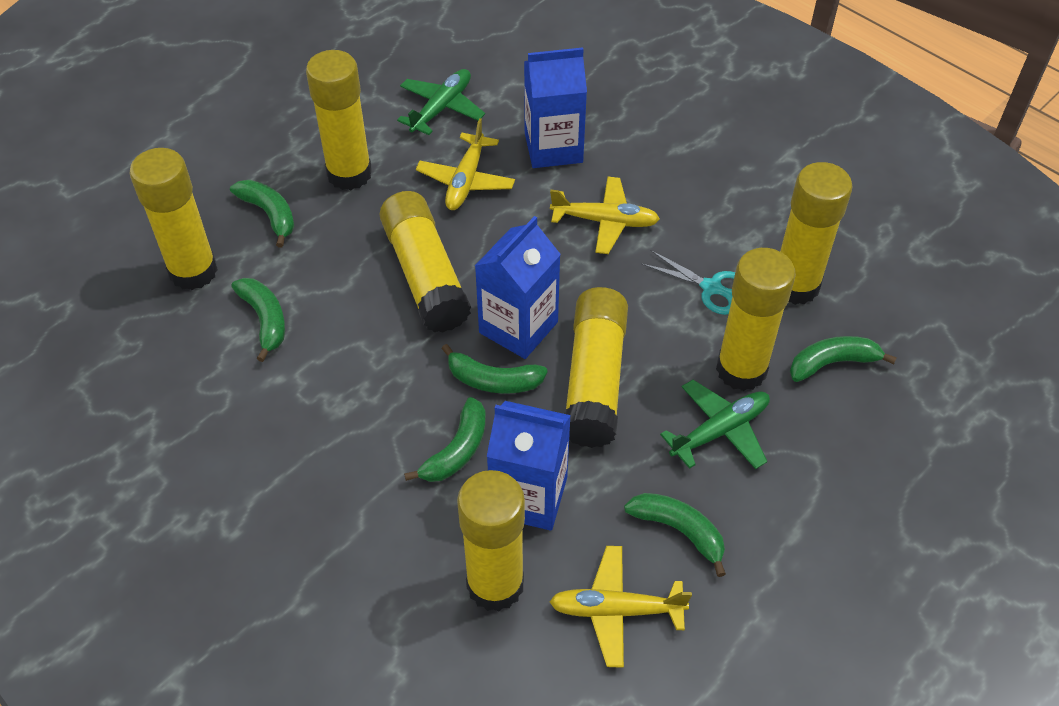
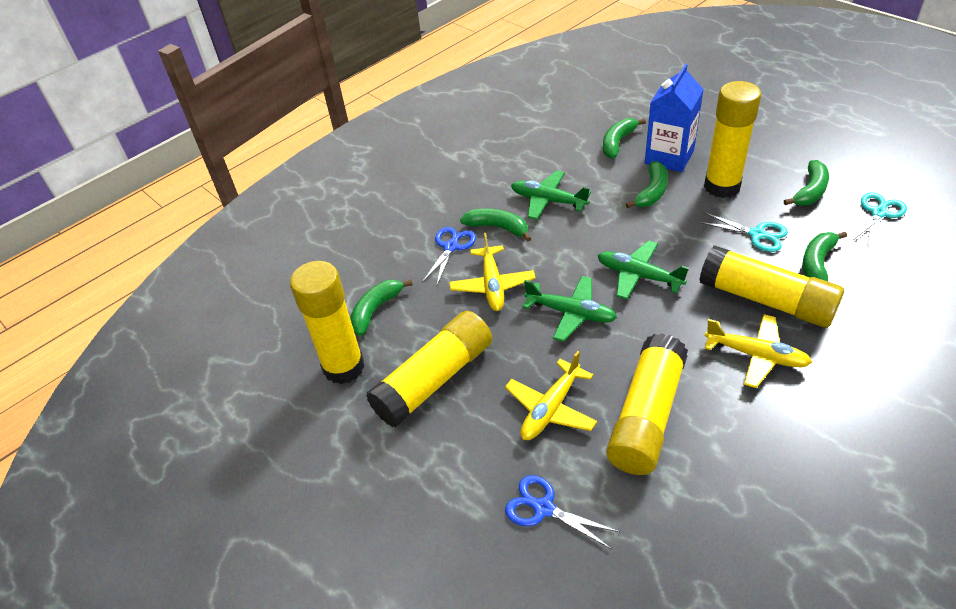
blue carton: 3 -> 1
blue scissors: 0 -> 2
green plane: 2 -> 3
turquoise scissors: 1 -> 2
yellow glue stick: 7 -> 5

